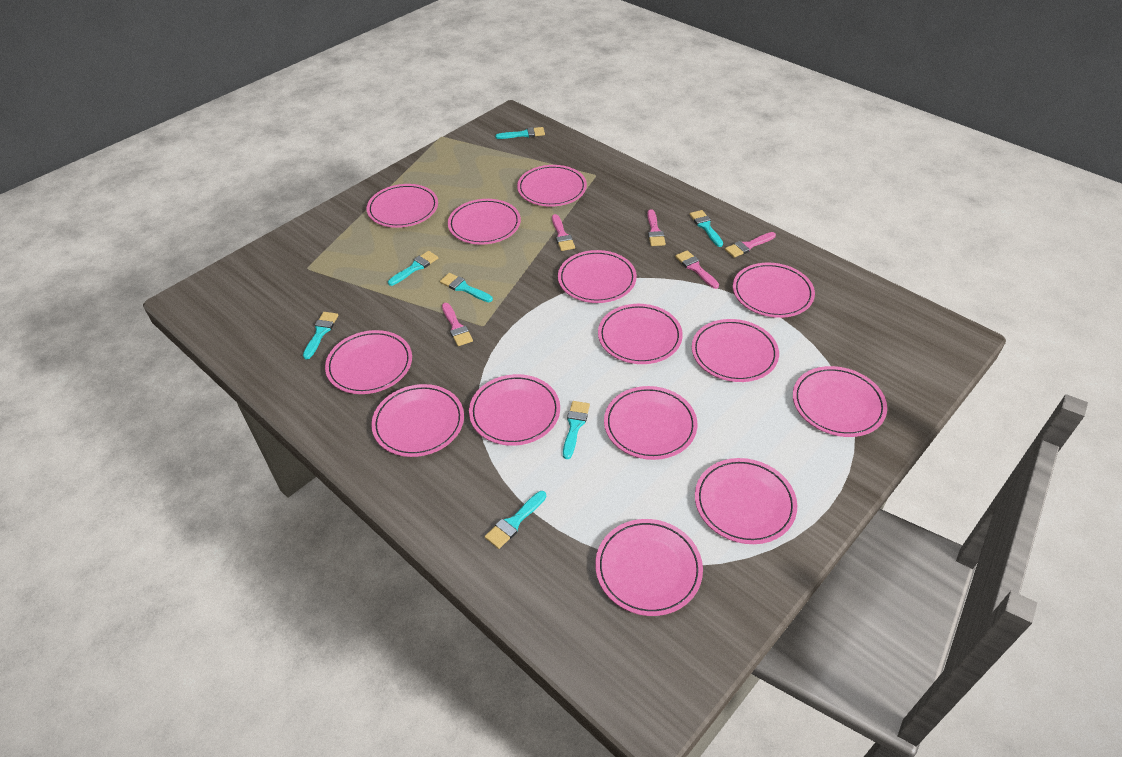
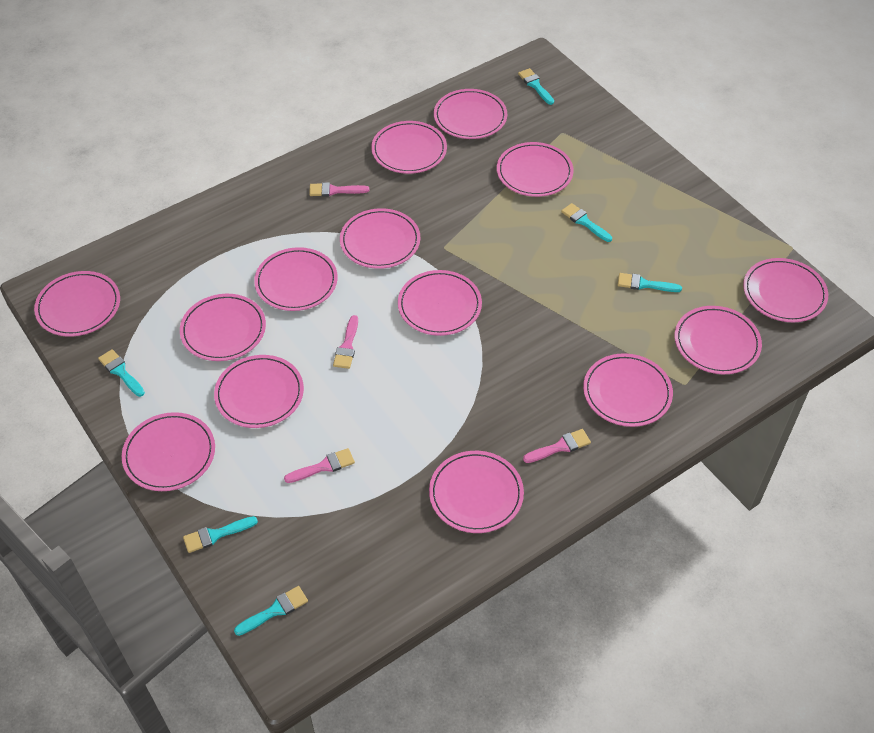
pink brush: 5 -> 4
turquoise brush: 7 -> 6

